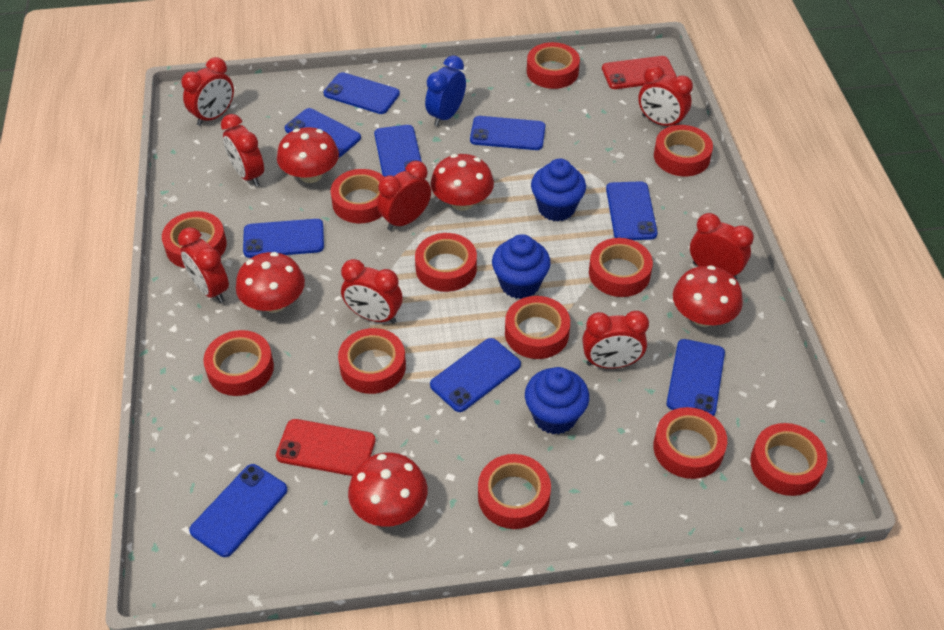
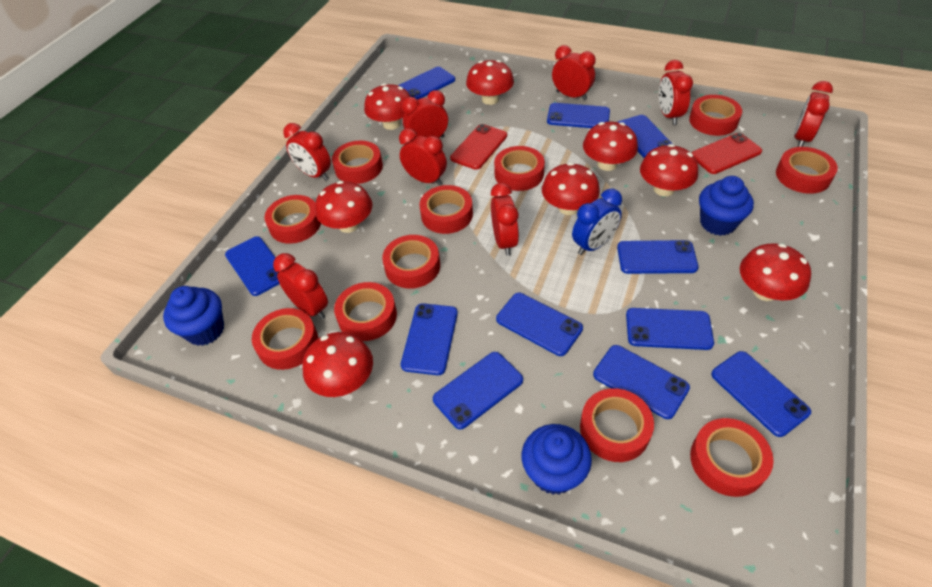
blue phone: 9 -> 11
red mushroom: 5 -> 8
red tape: 12 -> 11

